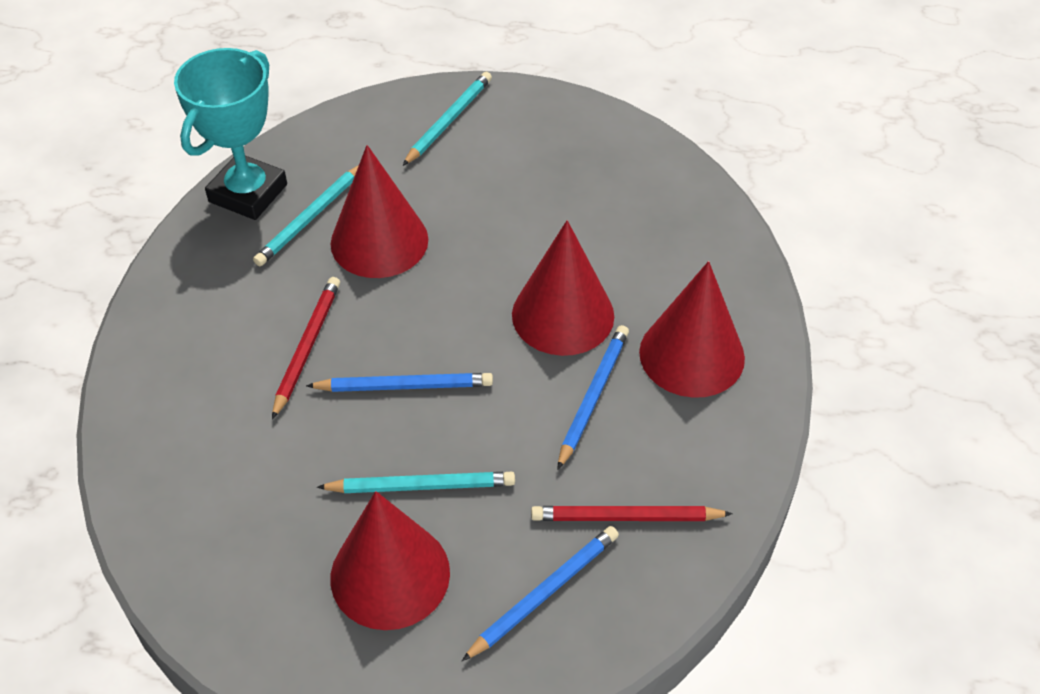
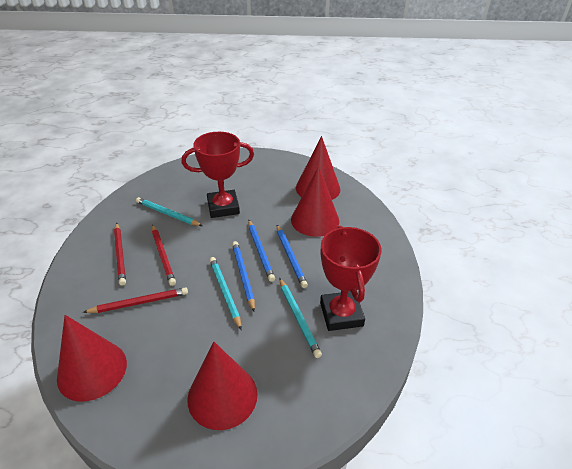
red pencil: 2 -> 3
red trophy: 0 -> 2
turquoise trophy: 1 -> 0

